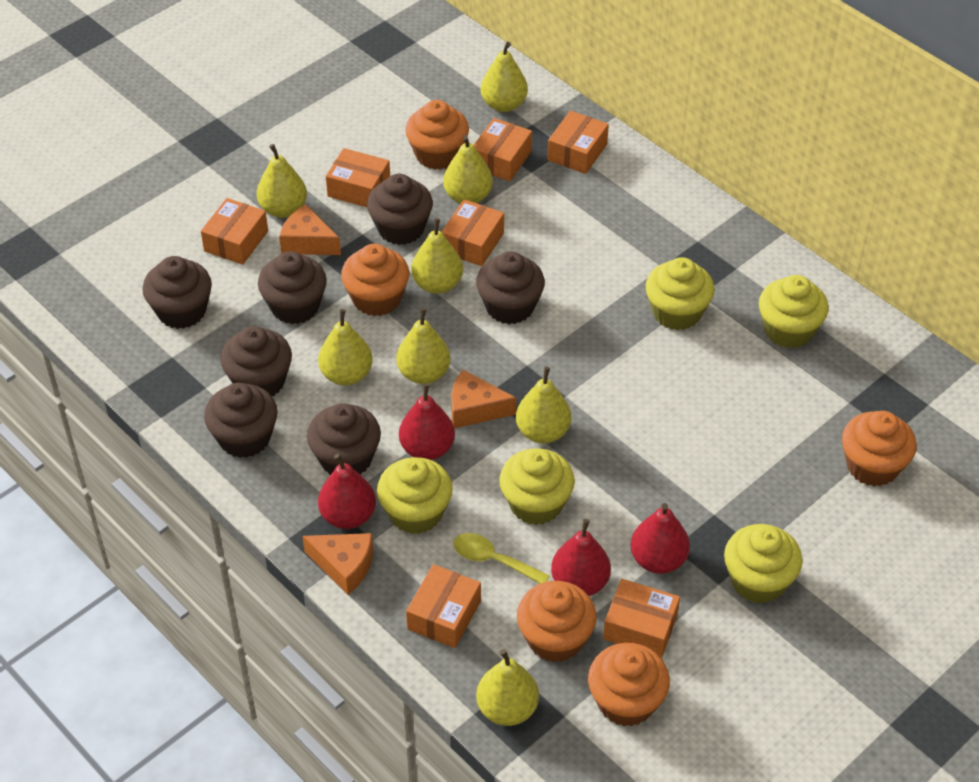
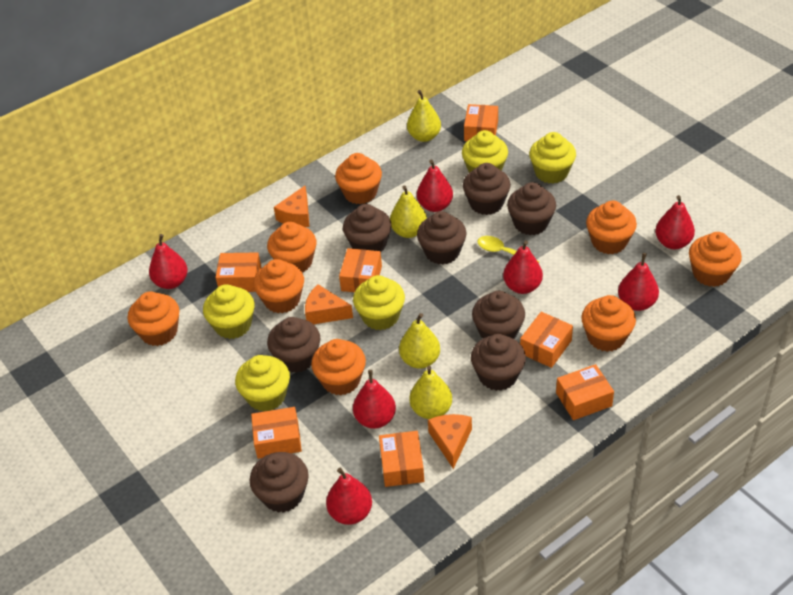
brown cupcake: 7 -> 8
orange cupcake: 5 -> 8
red pear: 4 -> 7
yellow pear: 8 -> 4

